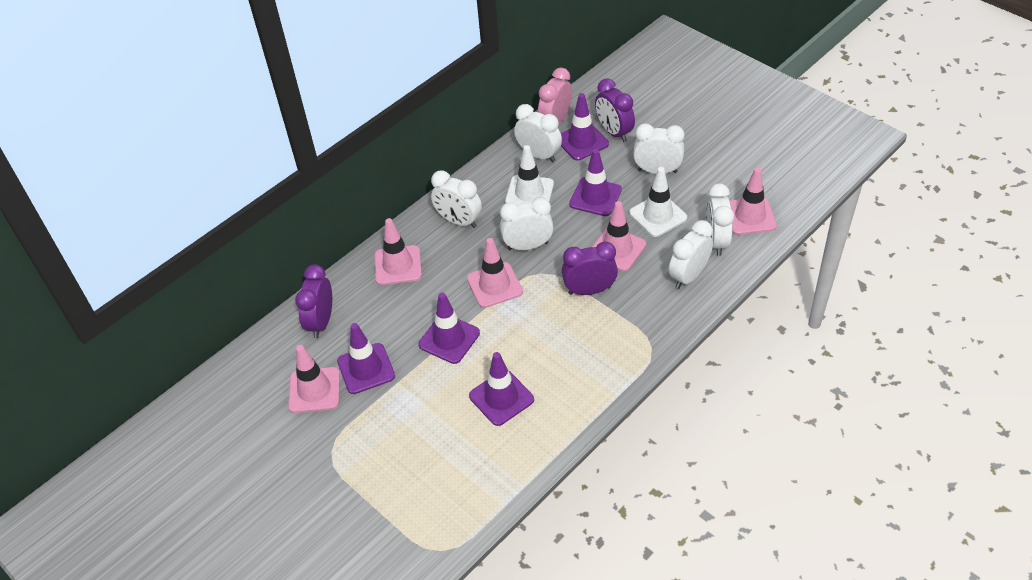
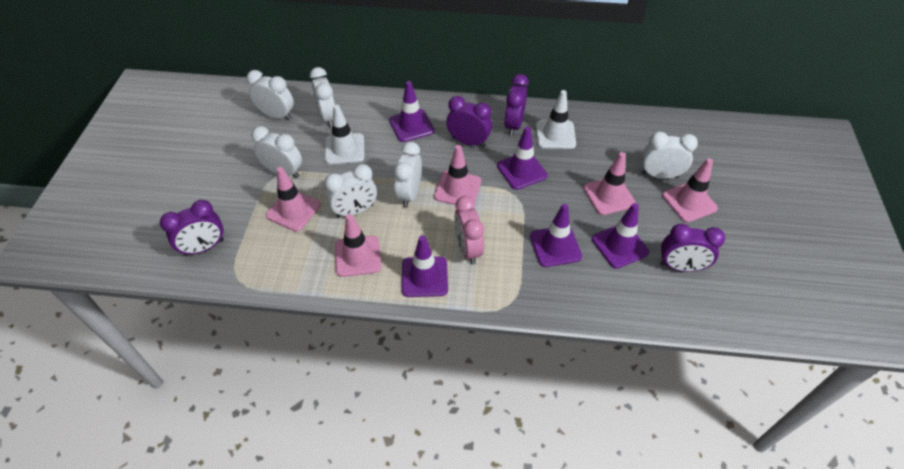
purple clock: 3 -> 4

